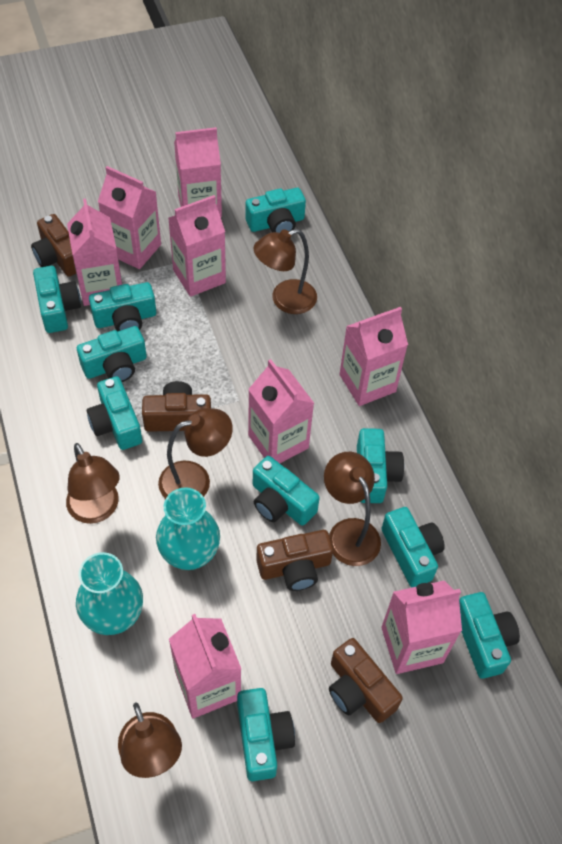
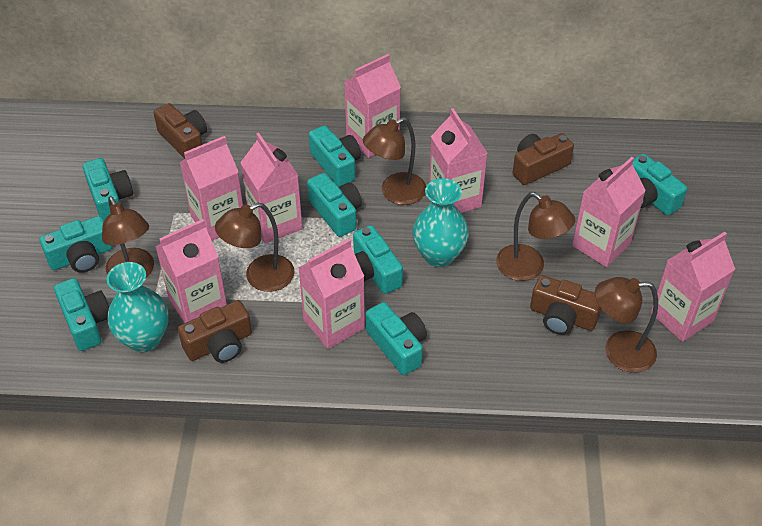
turquoise camera: 10 -> 8

